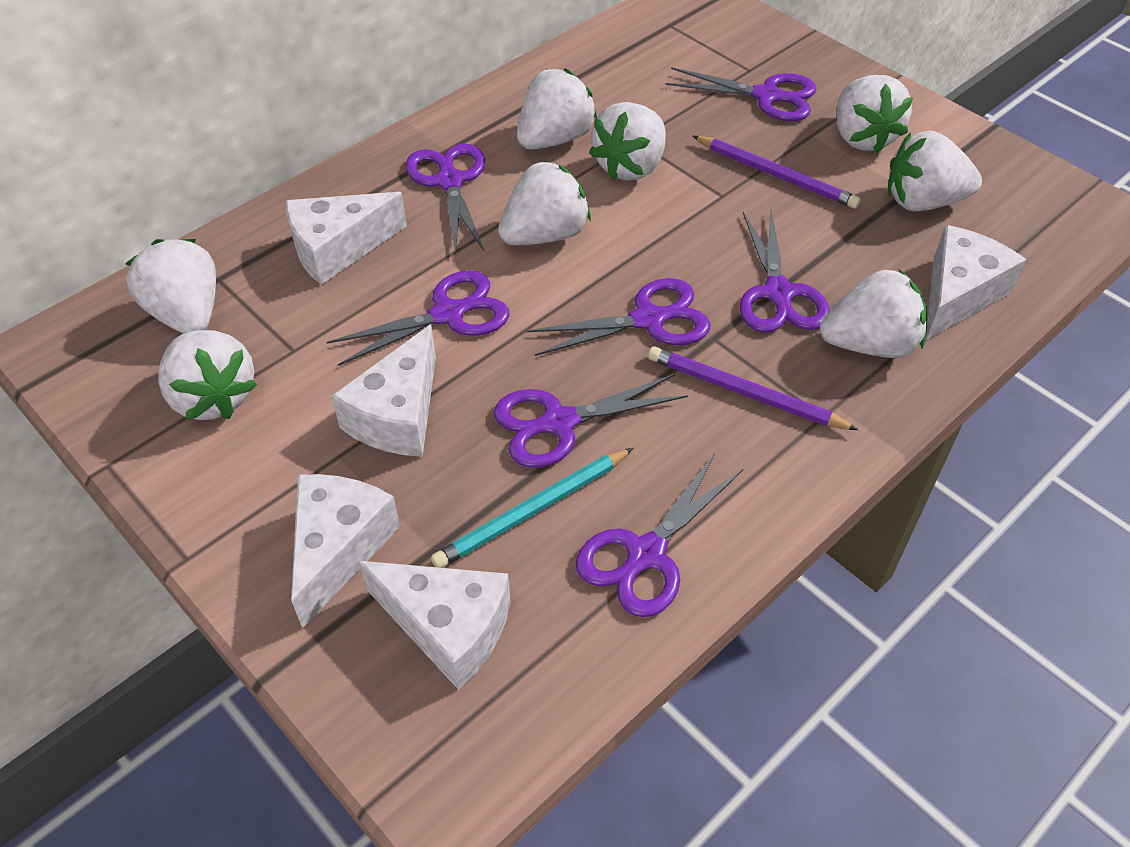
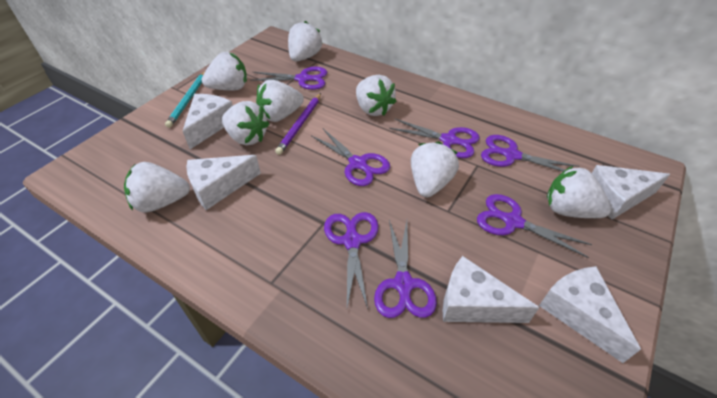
purple pencil: 2 -> 1

